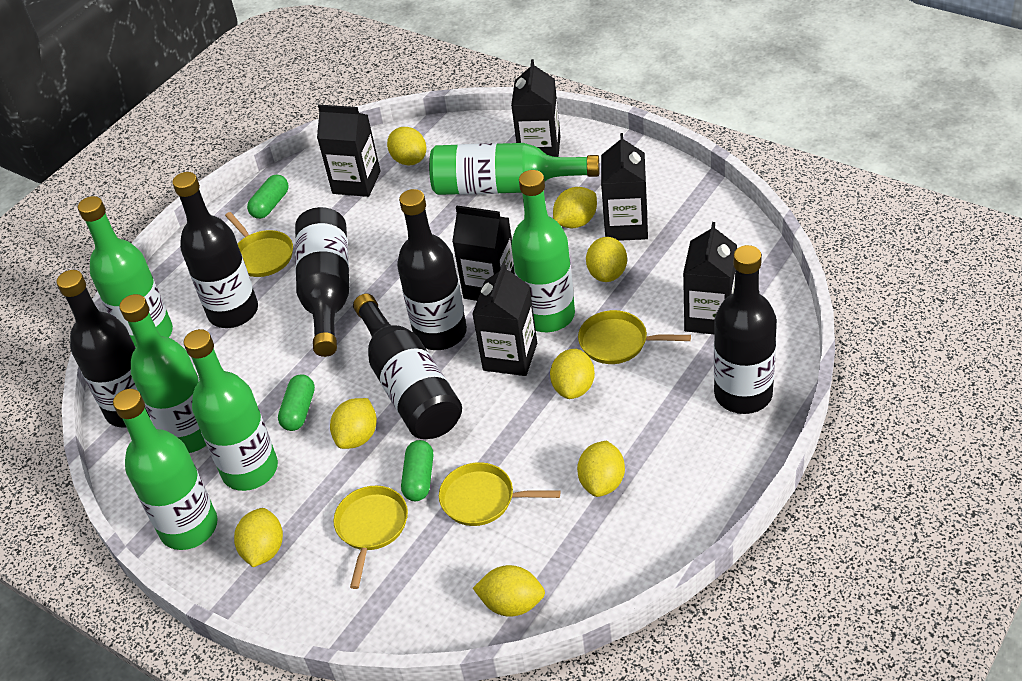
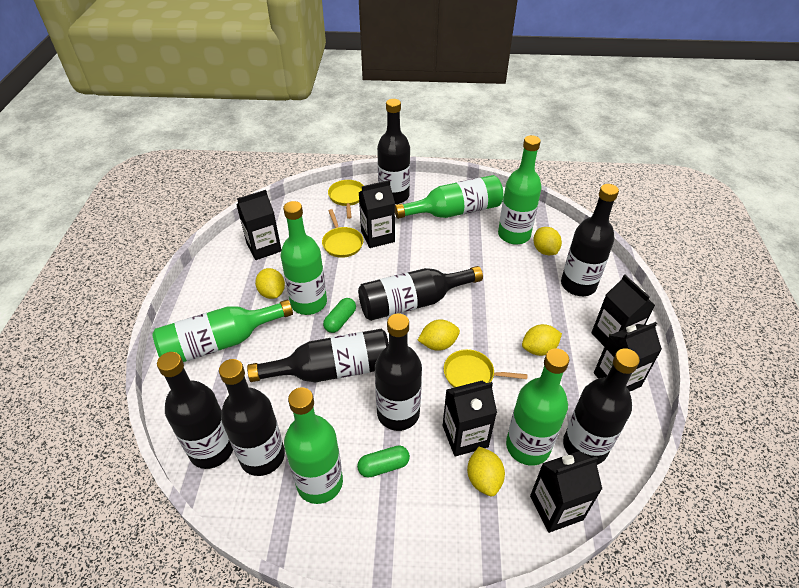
black bottle: 6 -> 8
green capsule: 3 -> 2
yellow lemon: 8 -> 5
yellow pan: 4 -> 3

